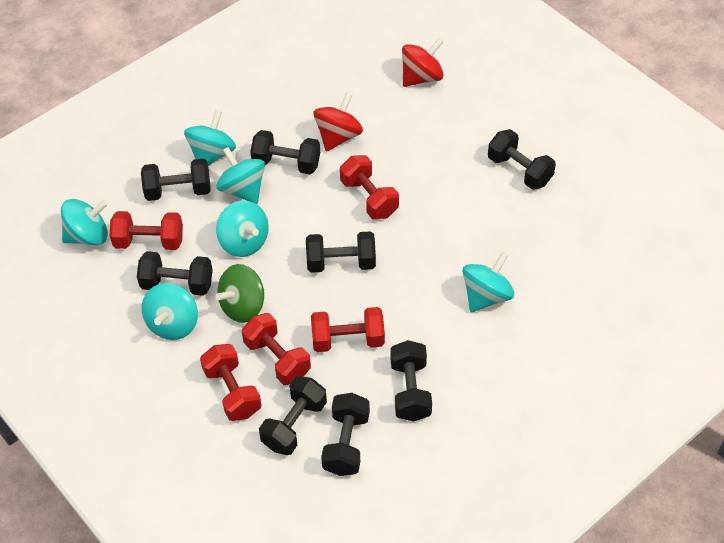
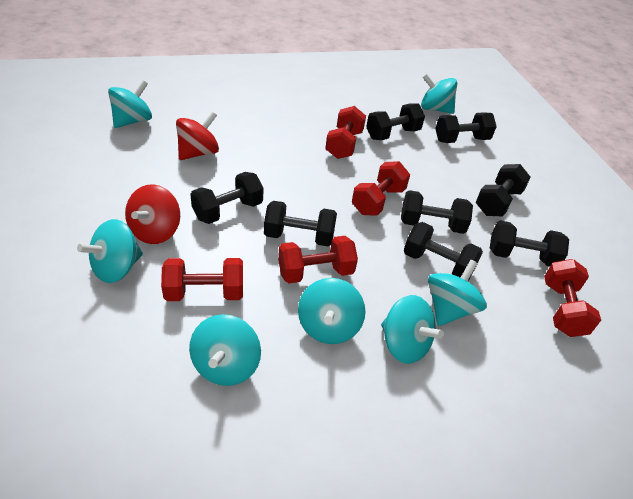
green spinning top: 1 -> 0
turquoise spinning top: 6 -> 7

